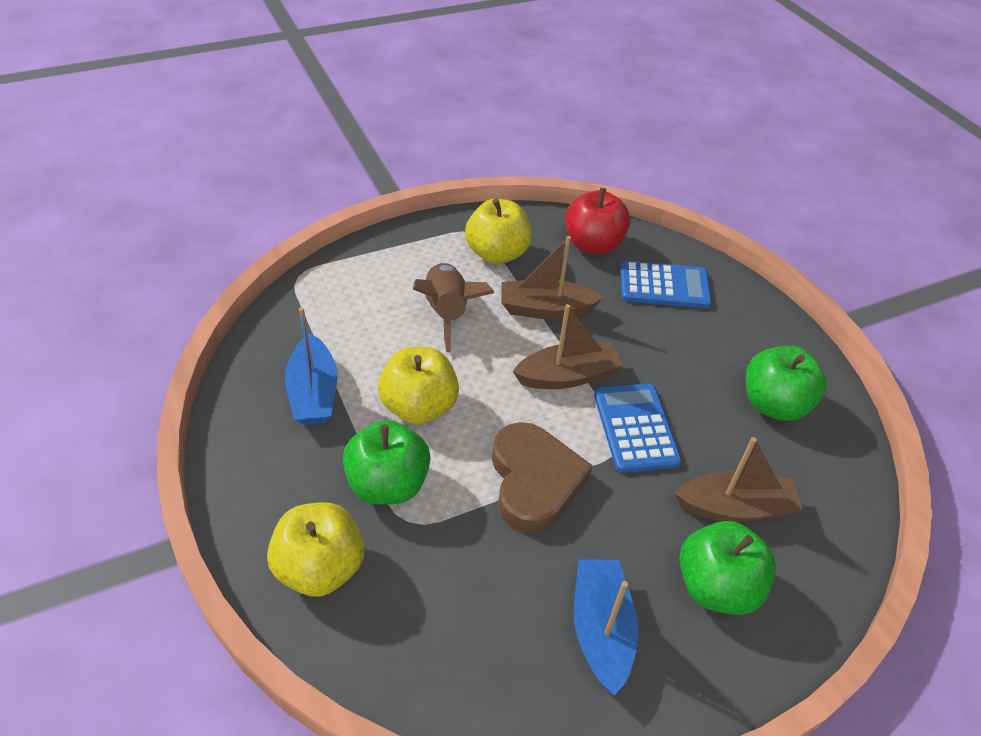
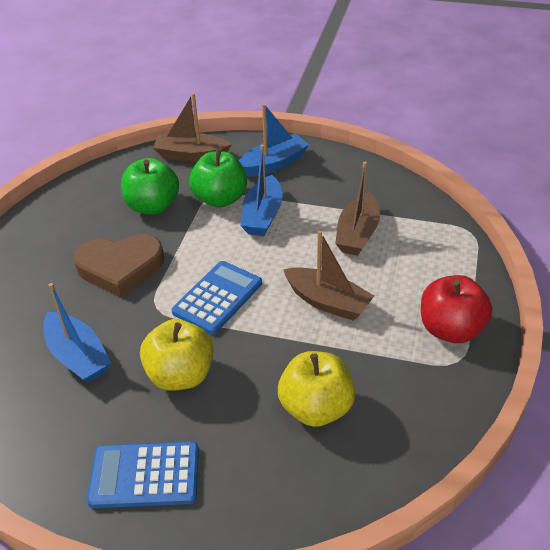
blue boat: 2 -> 3
brown rocket: 1 -> 0
green apple: 3 -> 2
yellow apple: 3 -> 2

